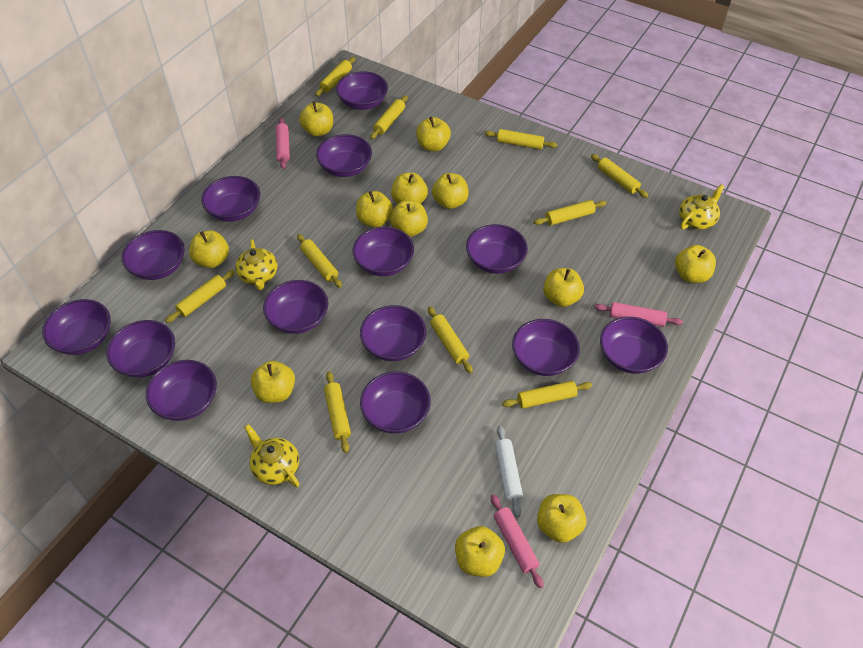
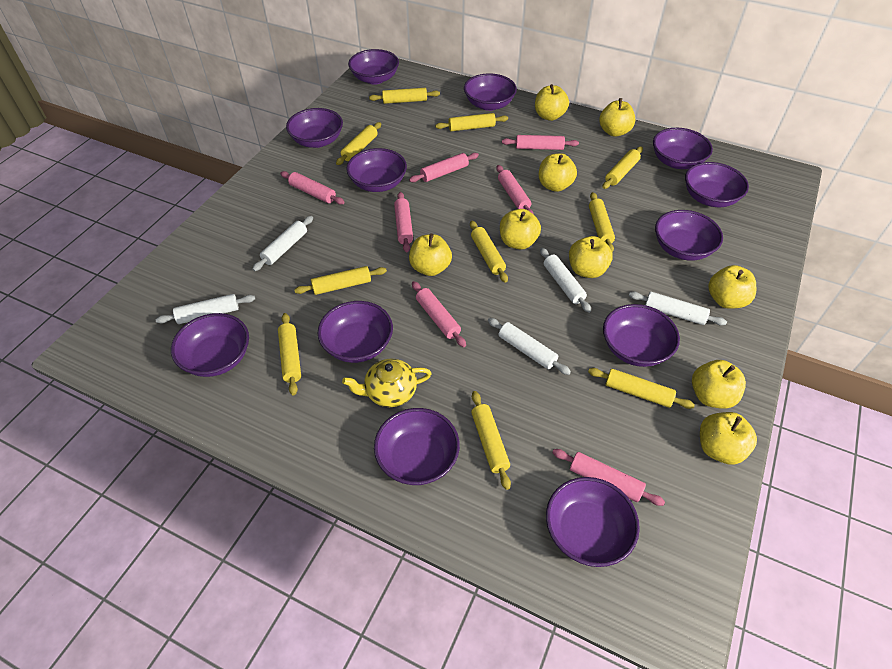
pink rolling pin: 3 -> 7
purple bowl: 14 -> 12
white rolling pin: 1 -> 5
yellow apple: 12 -> 9
yellow teapot: 3 -> 1

